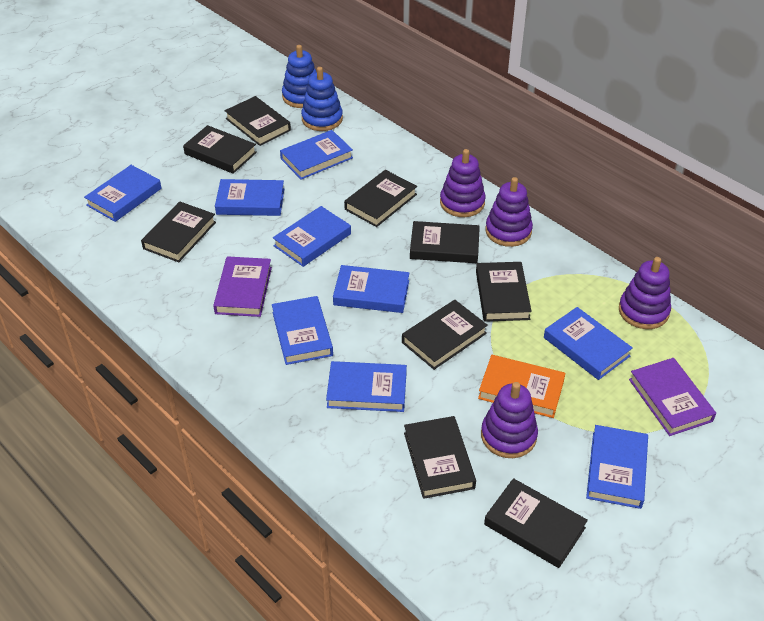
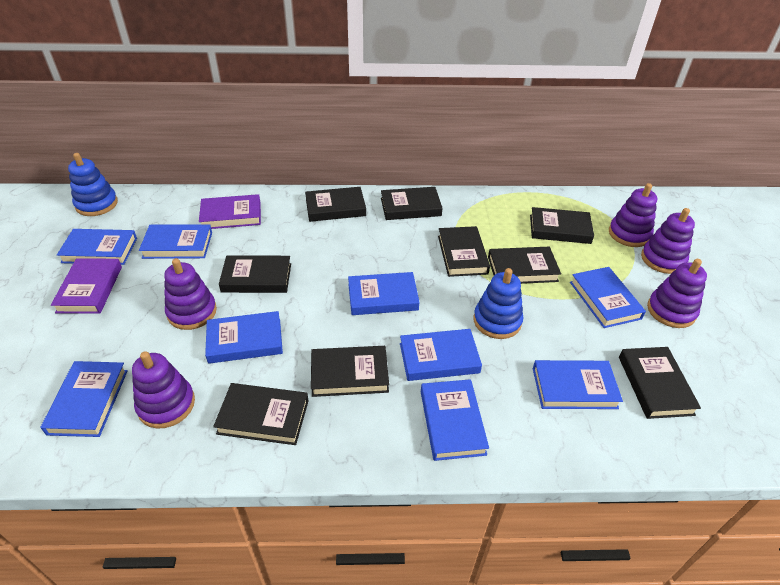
orange book: 1 -> 0
purple stacking toy: 4 -> 5

